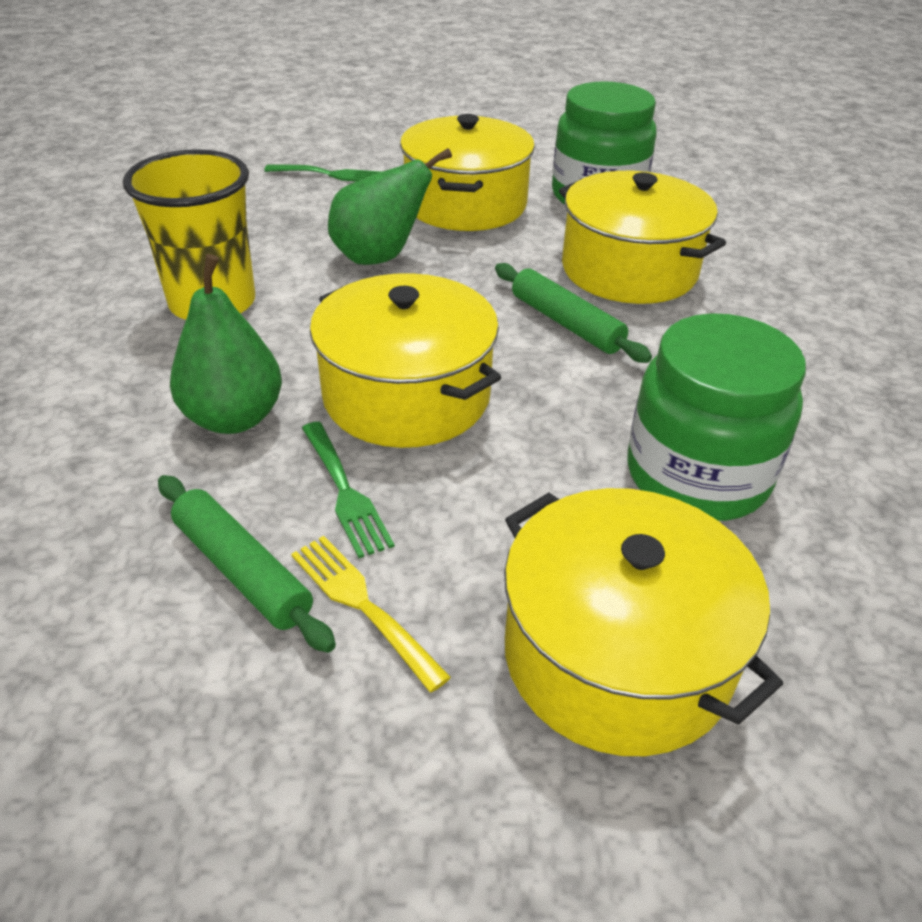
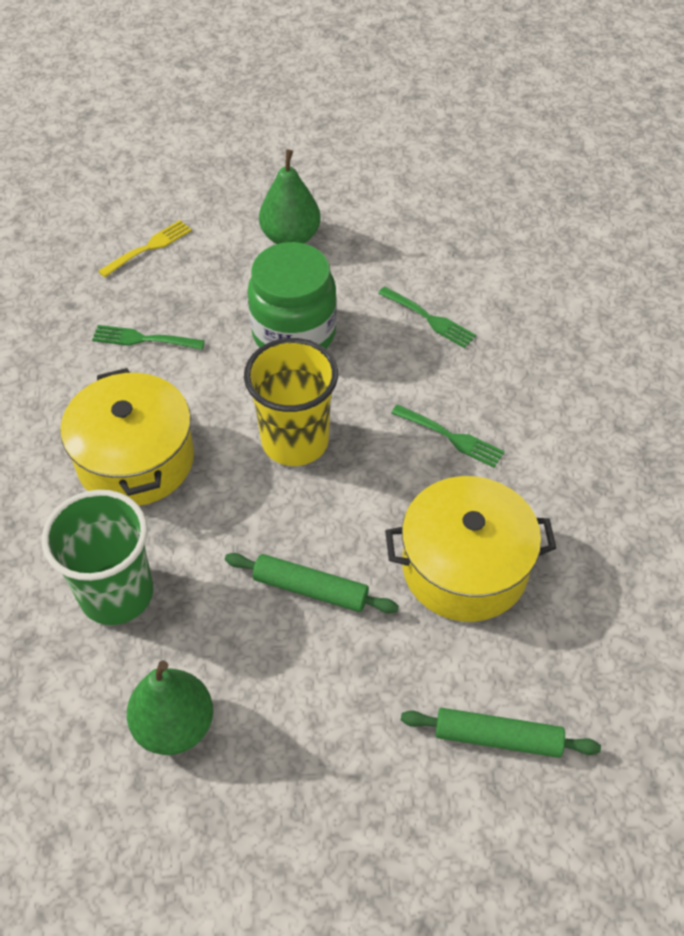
green cup: 0 -> 1
green fork: 2 -> 3
green jar: 2 -> 1
yellow pot: 4 -> 2

